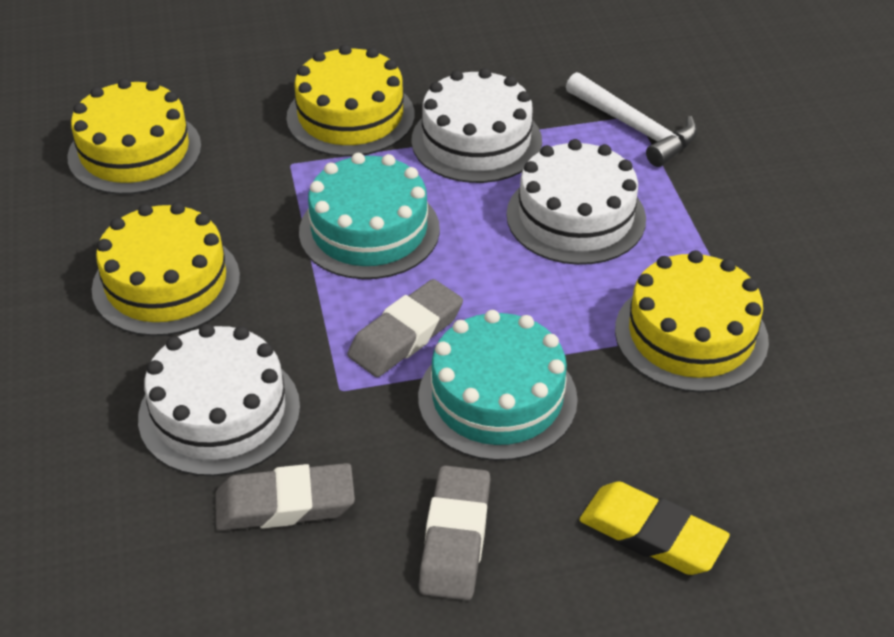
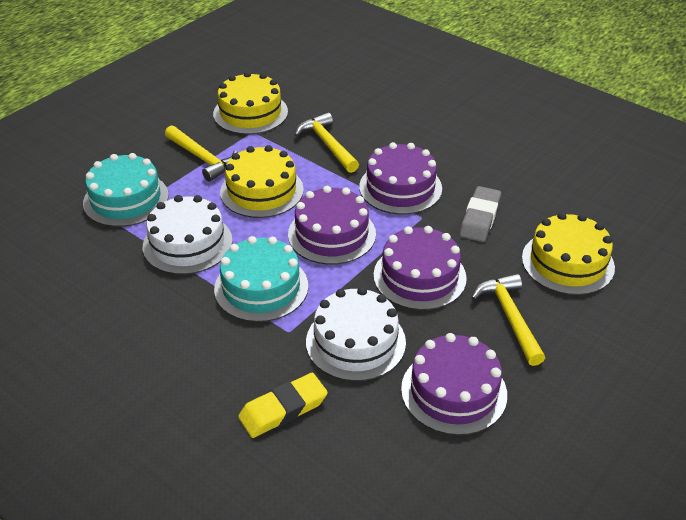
grey eraser: 3 -> 1
purple cake: 0 -> 4
white cake: 3 -> 2
white hammer: 1 -> 0
yellow cake: 4 -> 3
yellow hammer: 0 -> 3

